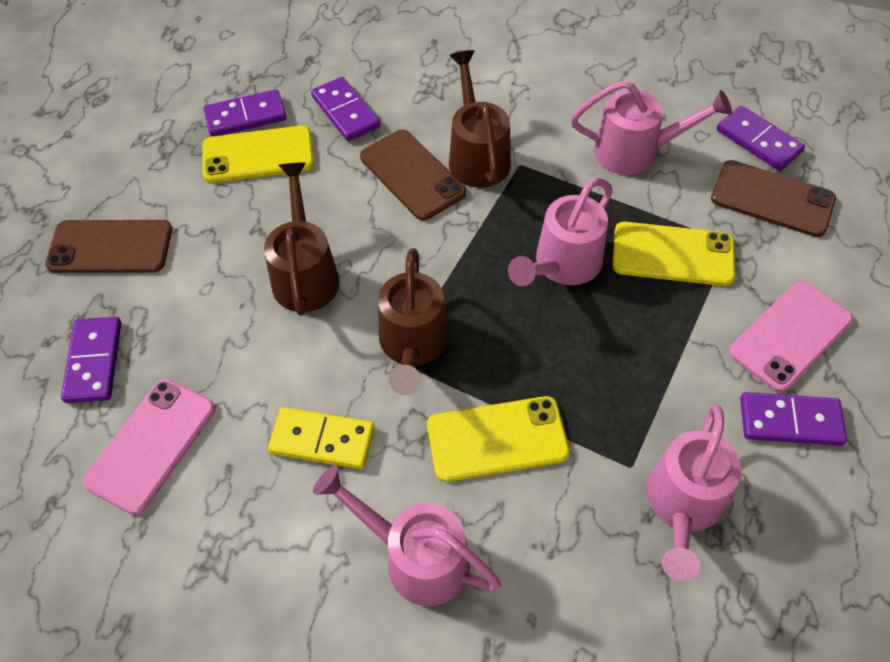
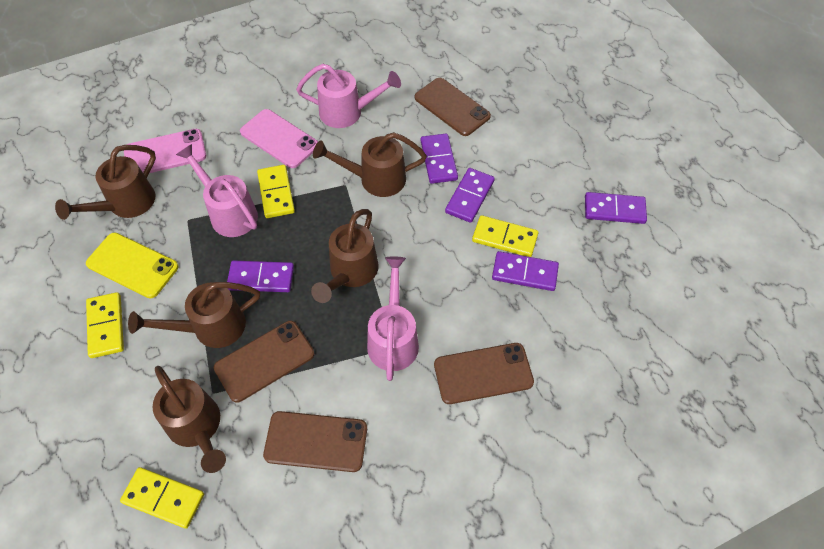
brown phone: 3 -> 4
brown watering can: 3 -> 5
pink watering can: 4 -> 3
yellow domino: 1 -> 4
yellow phone: 3 -> 1

